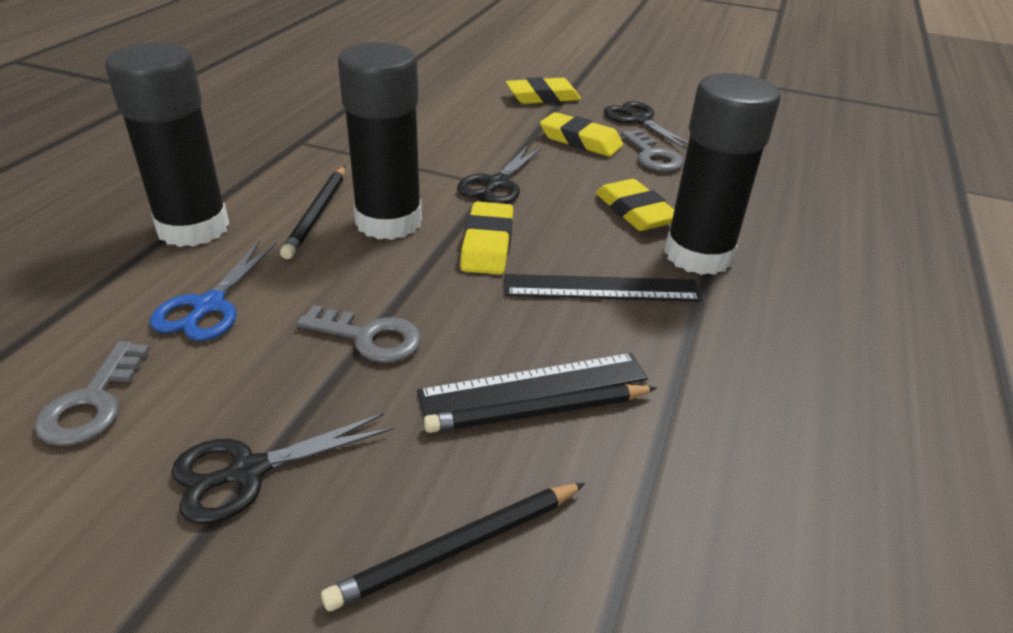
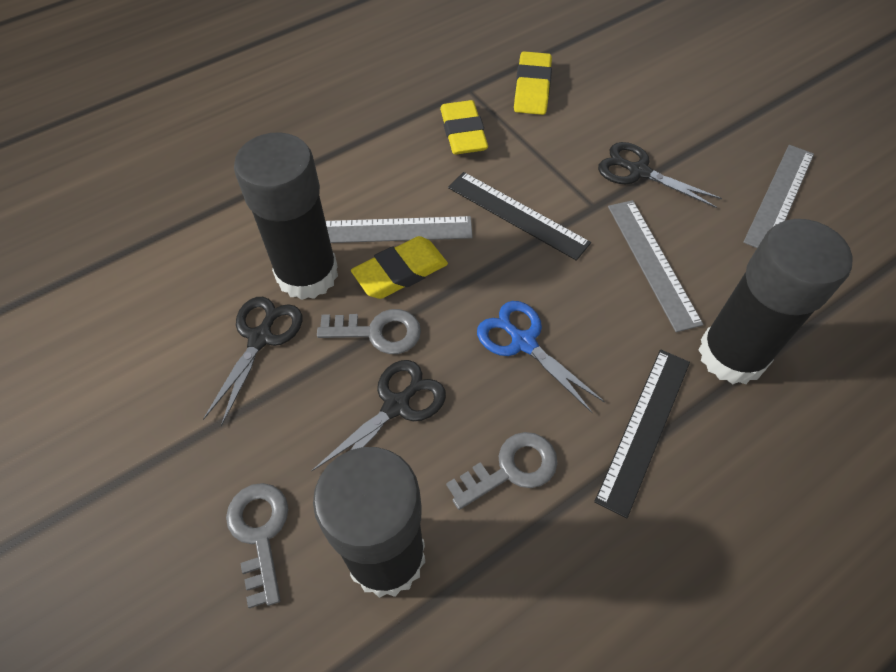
black pencil: 3 -> 0
grey ruler: 0 -> 3
yellow eraser: 4 -> 3

